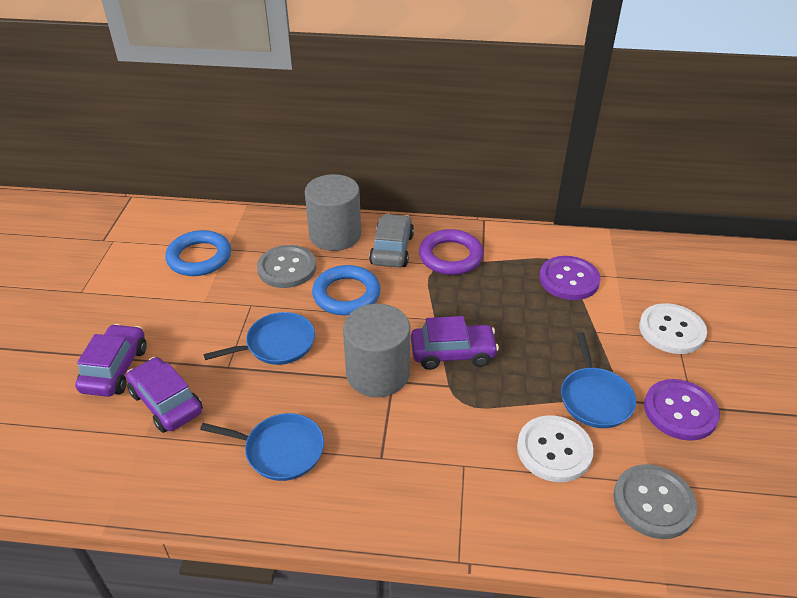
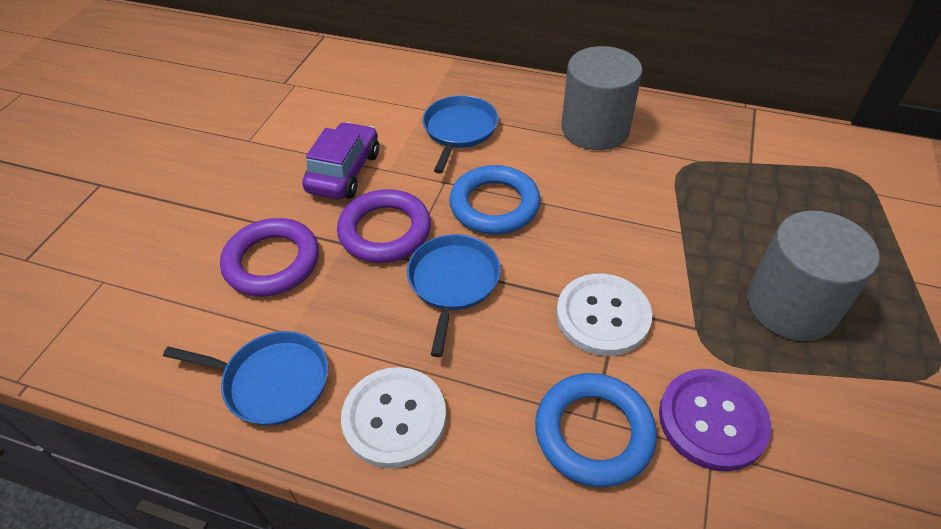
grey button: 2 -> 0
grey car: 1 -> 0
purple button: 2 -> 1
purple car: 3 -> 1
purple ring: 1 -> 2

